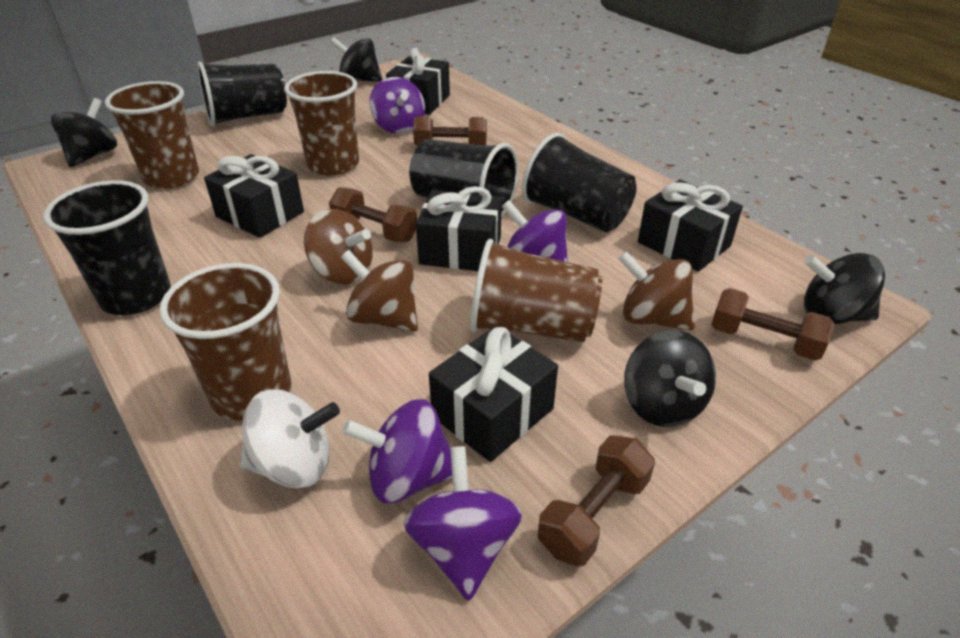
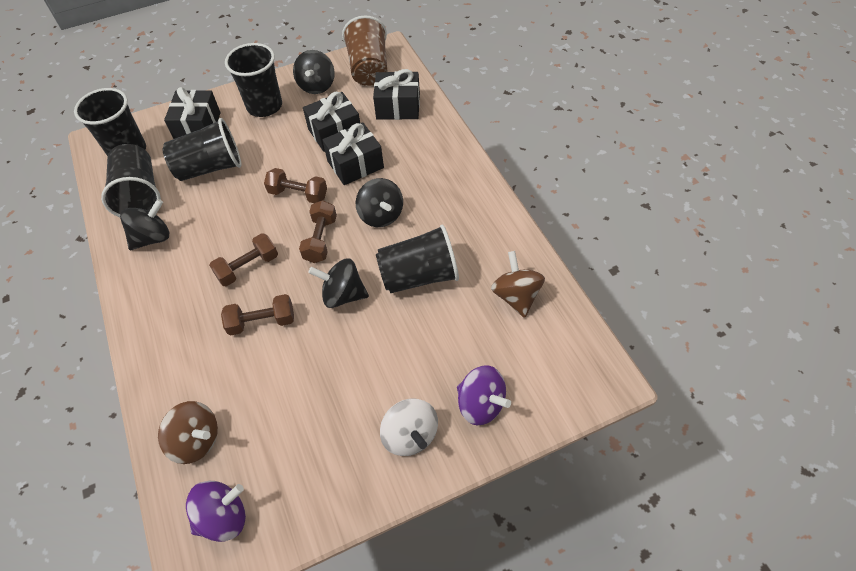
black cup: 4 -> 5
black gift: 5 -> 4
brown cup: 4 -> 1
brown spinning top: 3 -> 2
purple spinning top: 4 -> 2

